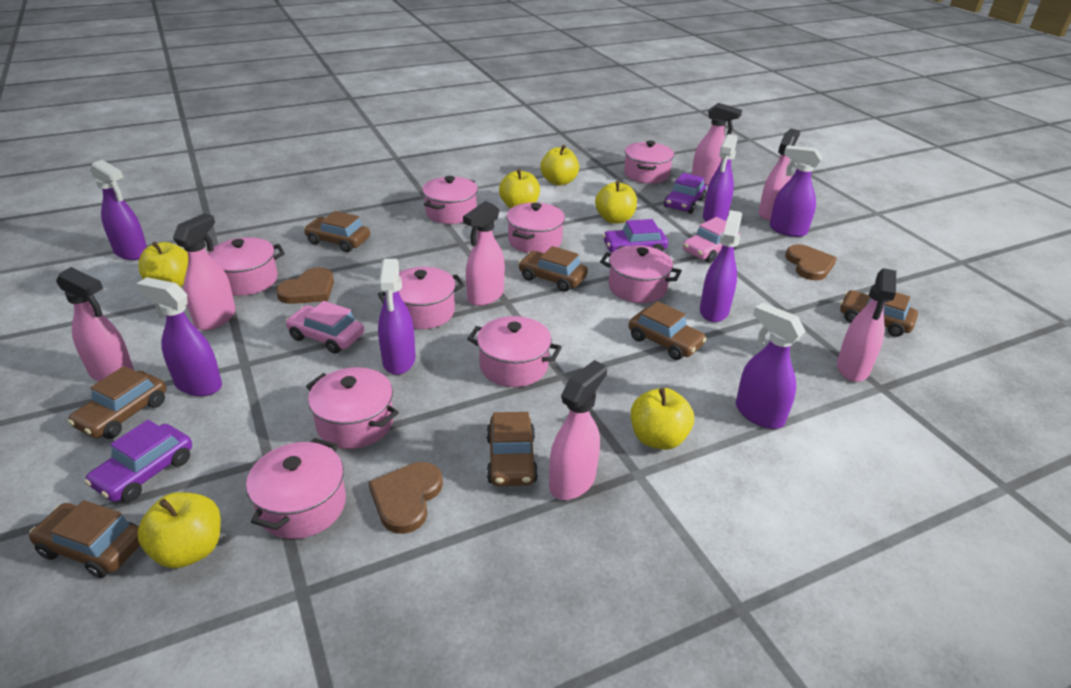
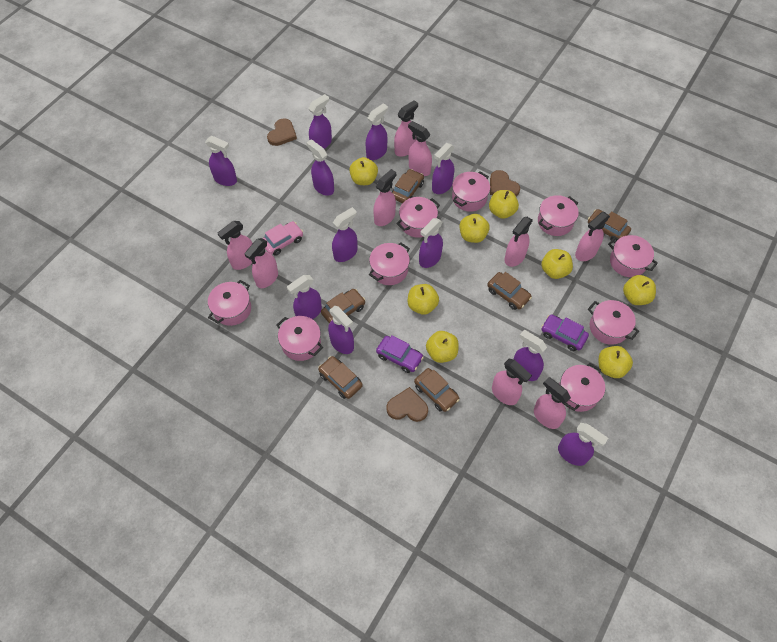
brown car: 7 -> 6
pink car: 2 -> 1
pink spray bottle: 7 -> 9
purple car: 3 -> 2
purple spray bottle: 7 -> 11
yellow apple: 6 -> 8

